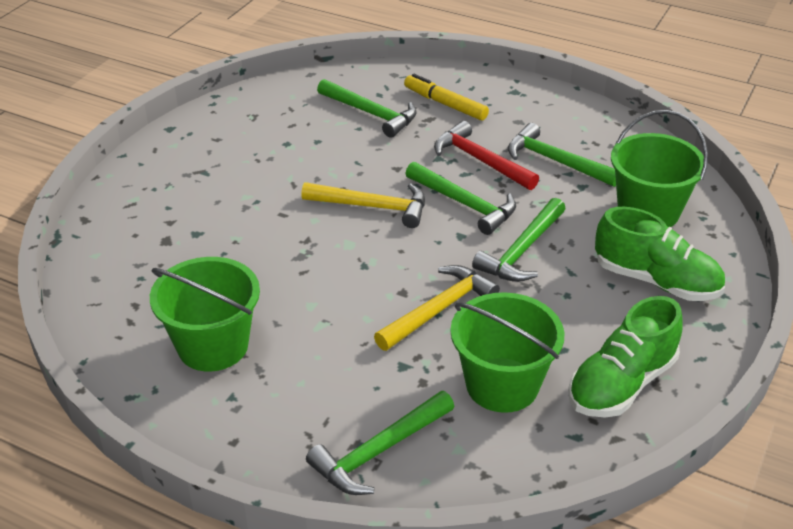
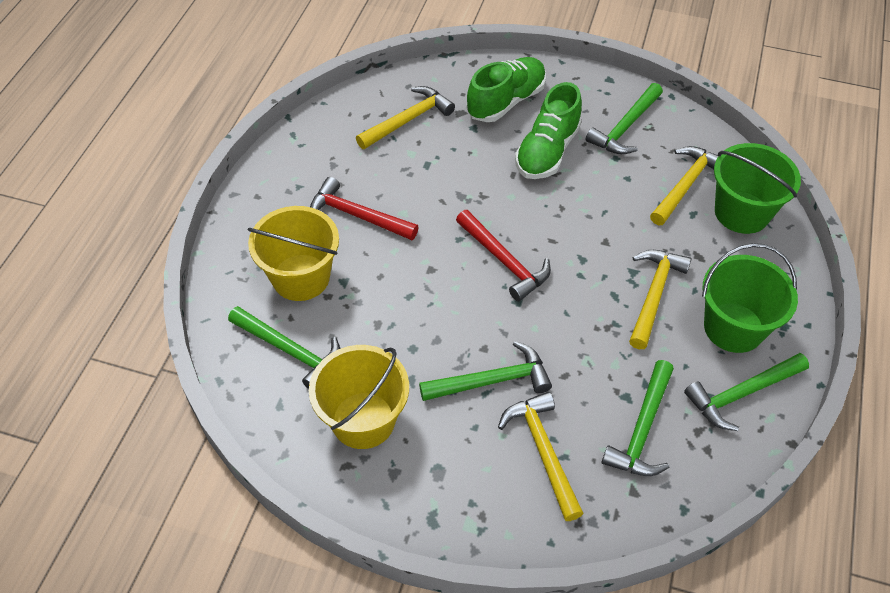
green bucket: 3 -> 2
red hammer: 1 -> 2
yellow bucket: 0 -> 2
yellow hammer: 2 -> 4
yellow marker: 1 -> 0

